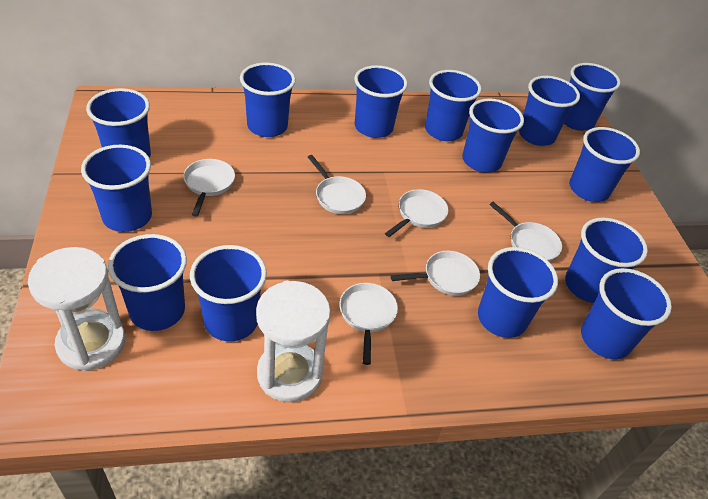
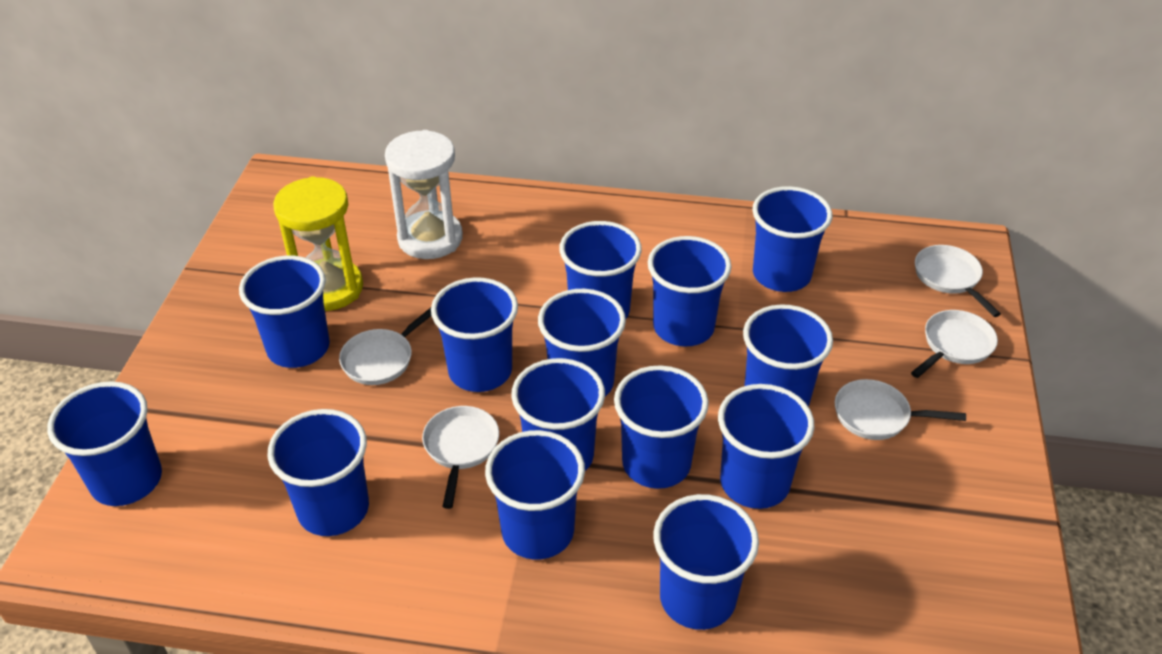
white hourglass: 2 -> 1
white pan: 6 -> 5
yellow hourglass: 0 -> 1

